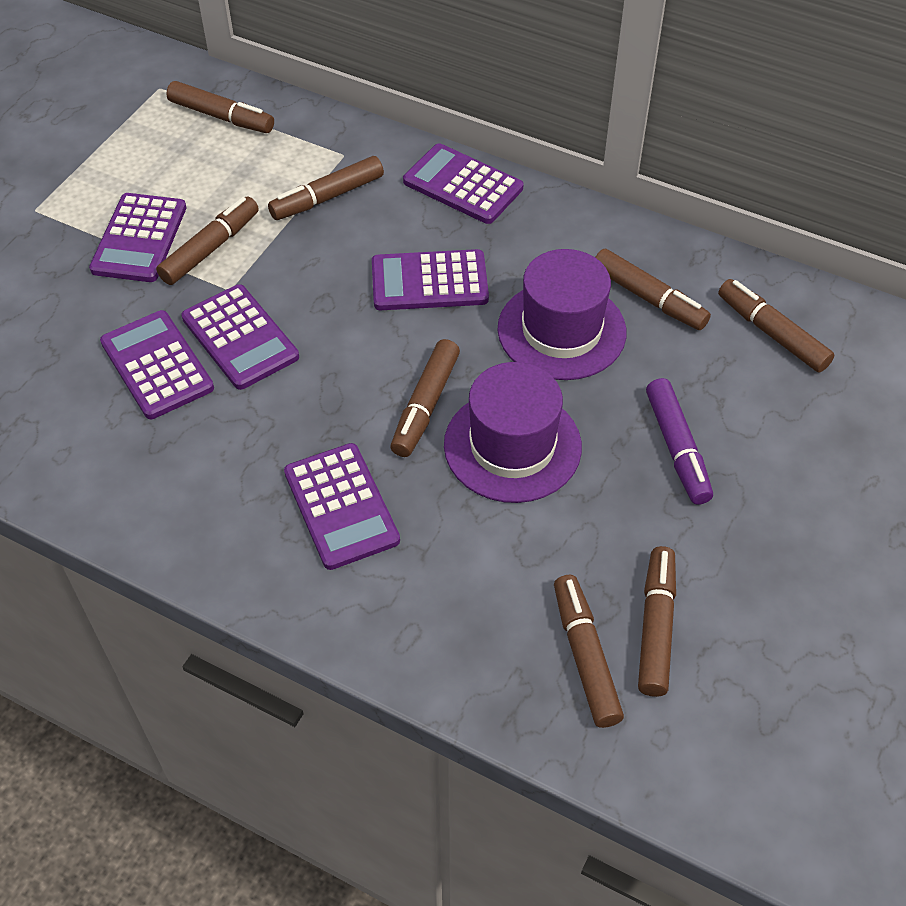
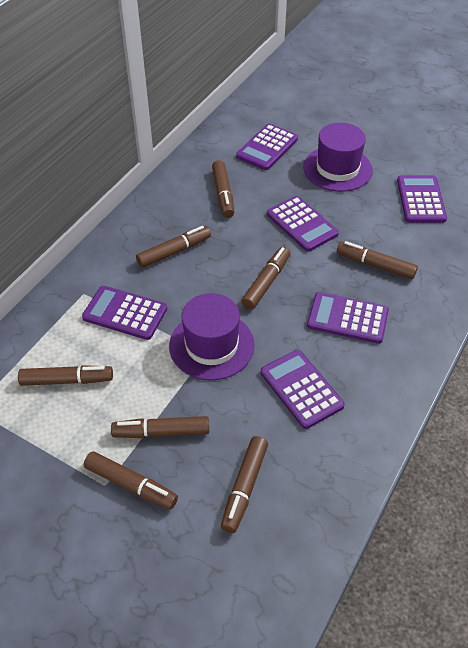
purple marker: 1 -> 0

